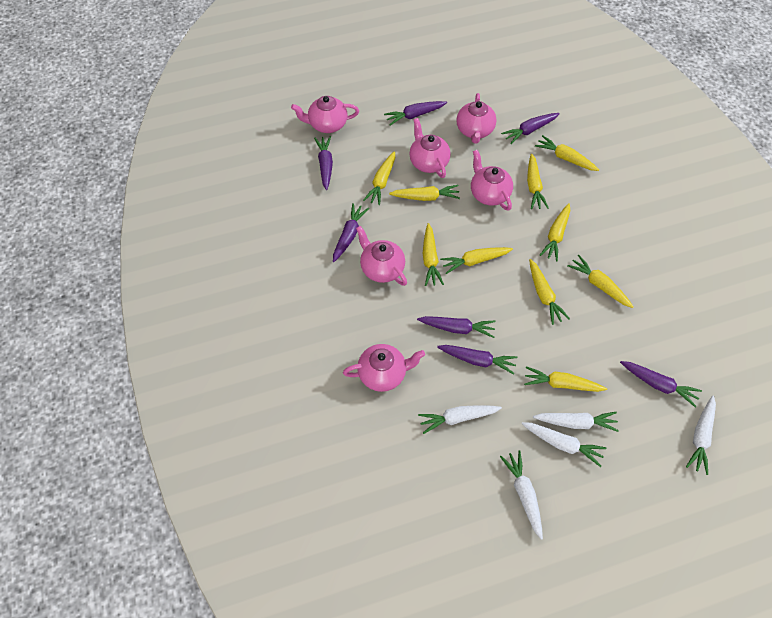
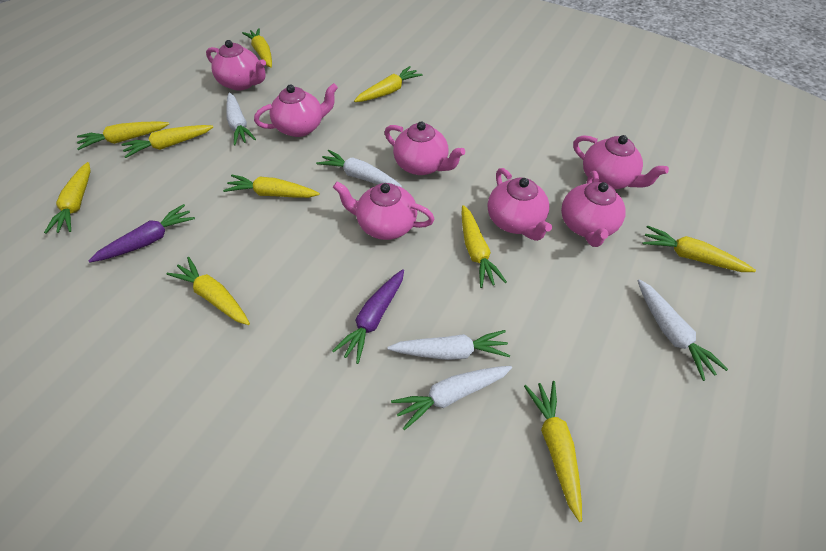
pink teapot: 6 -> 7
purple carrot: 7 -> 2

